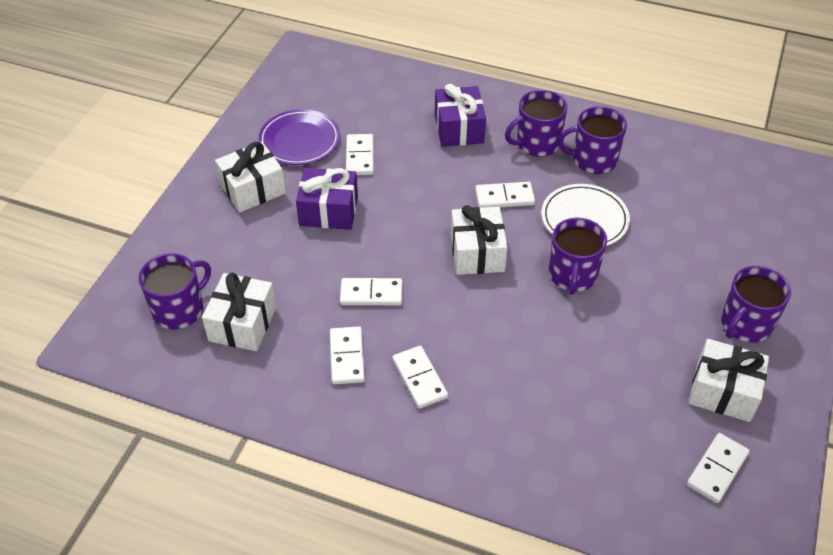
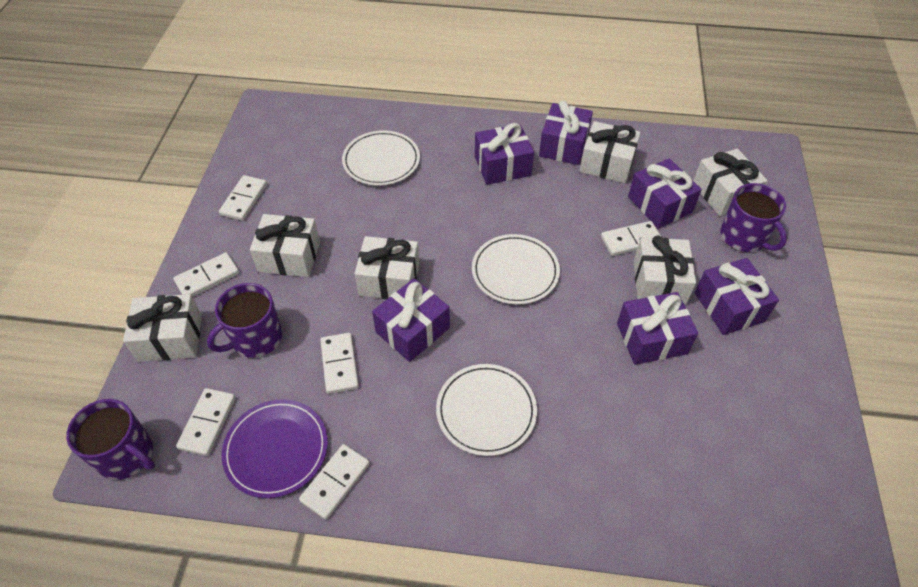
purple gift: 2 -> 6
purple mug: 5 -> 3
white gift: 4 -> 6
white plate: 1 -> 3

